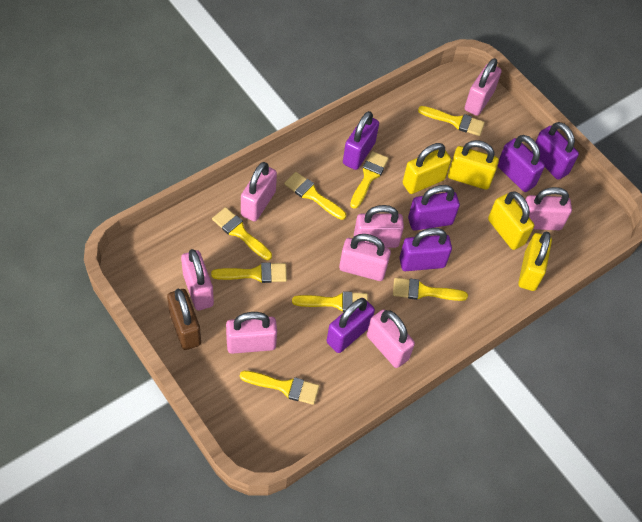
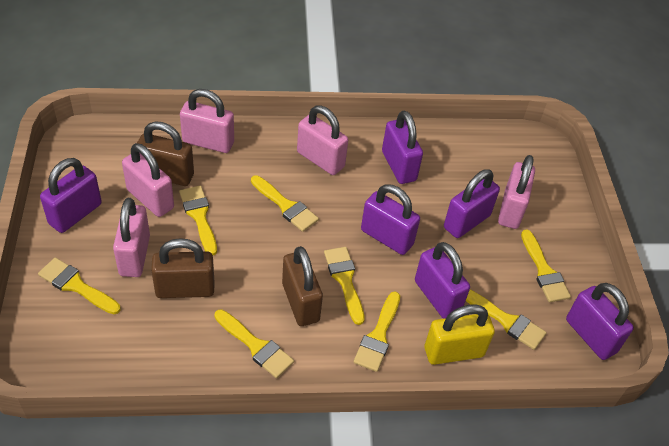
brown padlock: 1 -> 3
pink padlock: 8 -> 5
yellow padlock: 4 -> 1

